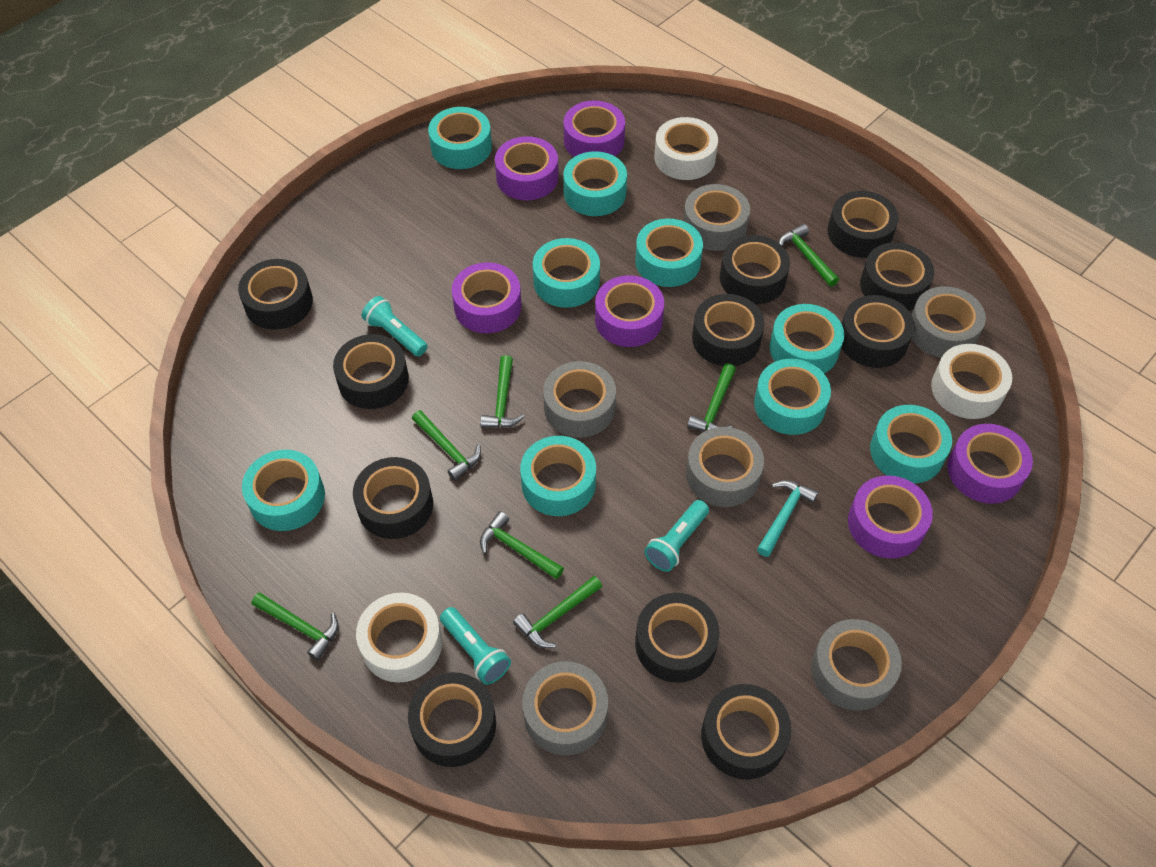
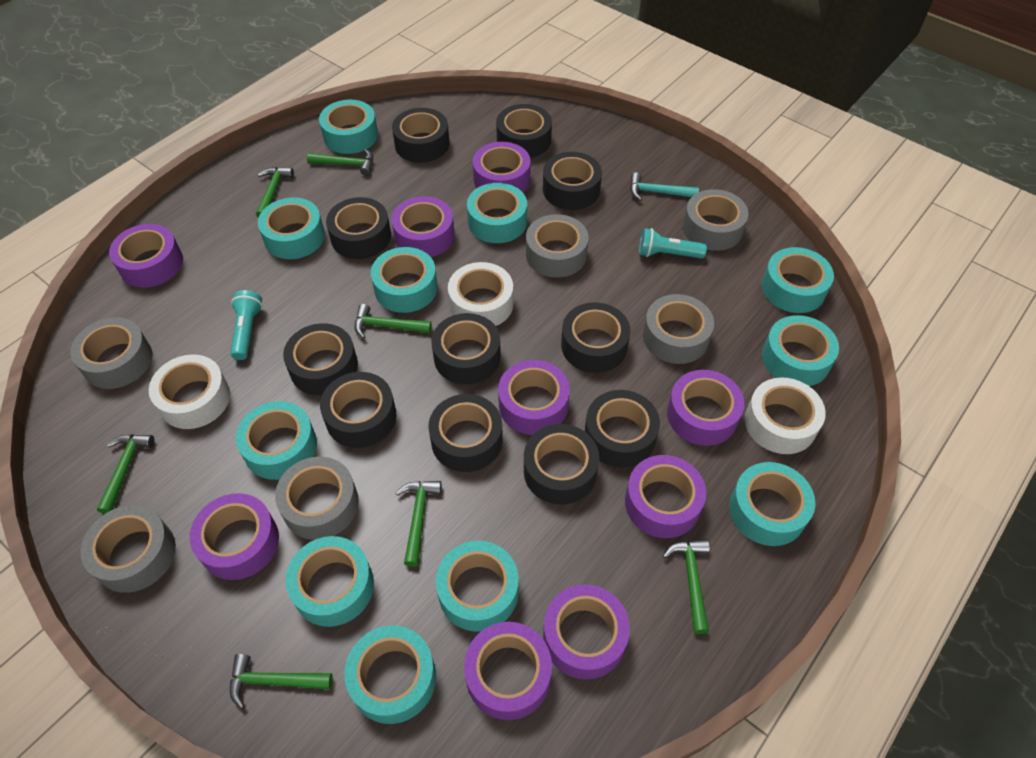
purple tape: 6 -> 9
turquoise flashlight: 3 -> 2
turquoise tape: 9 -> 11

